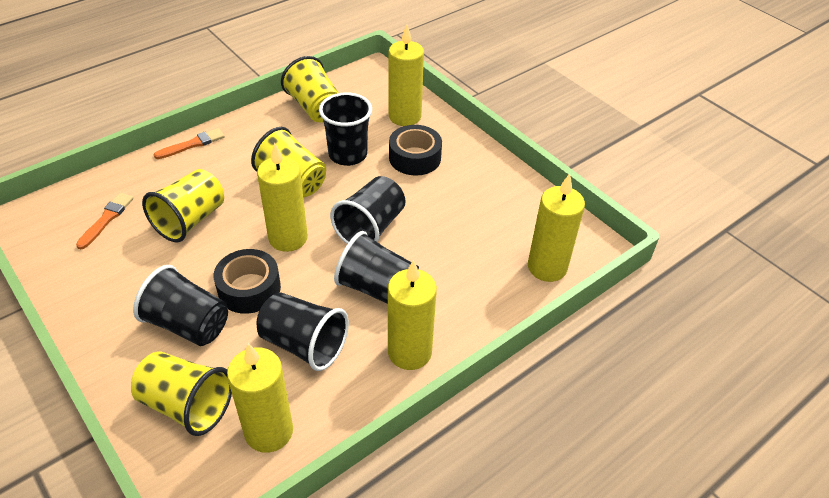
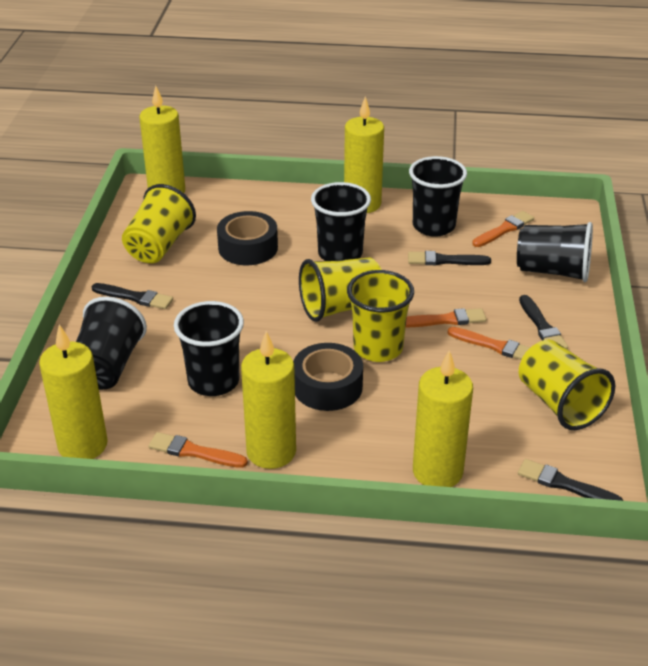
black brush: 0 -> 4
orange brush: 2 -> 4

